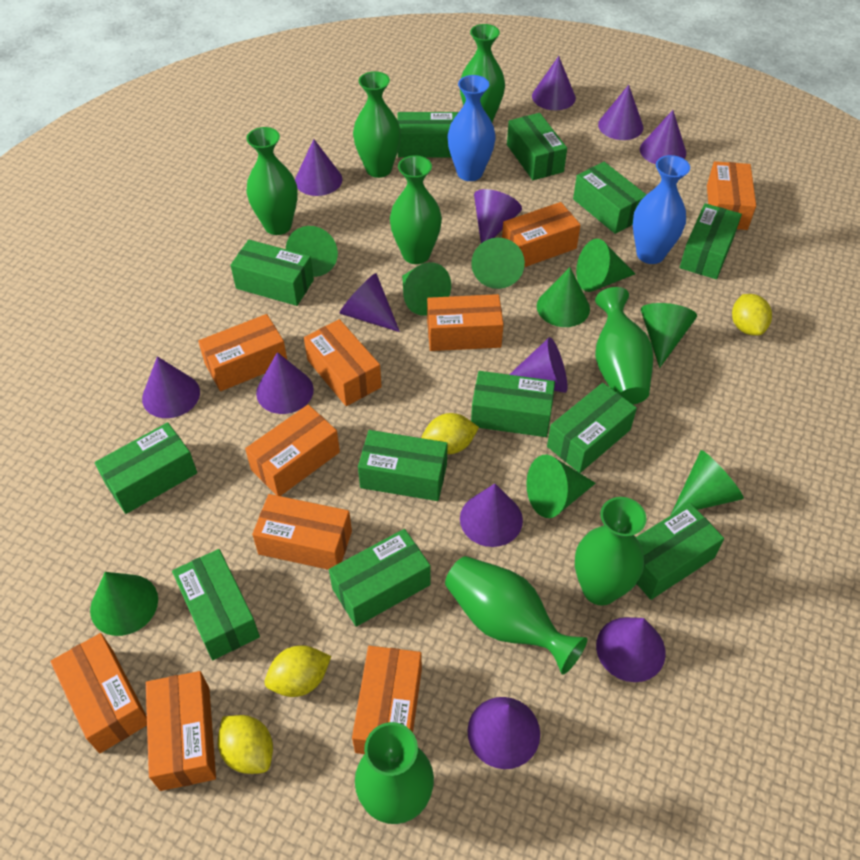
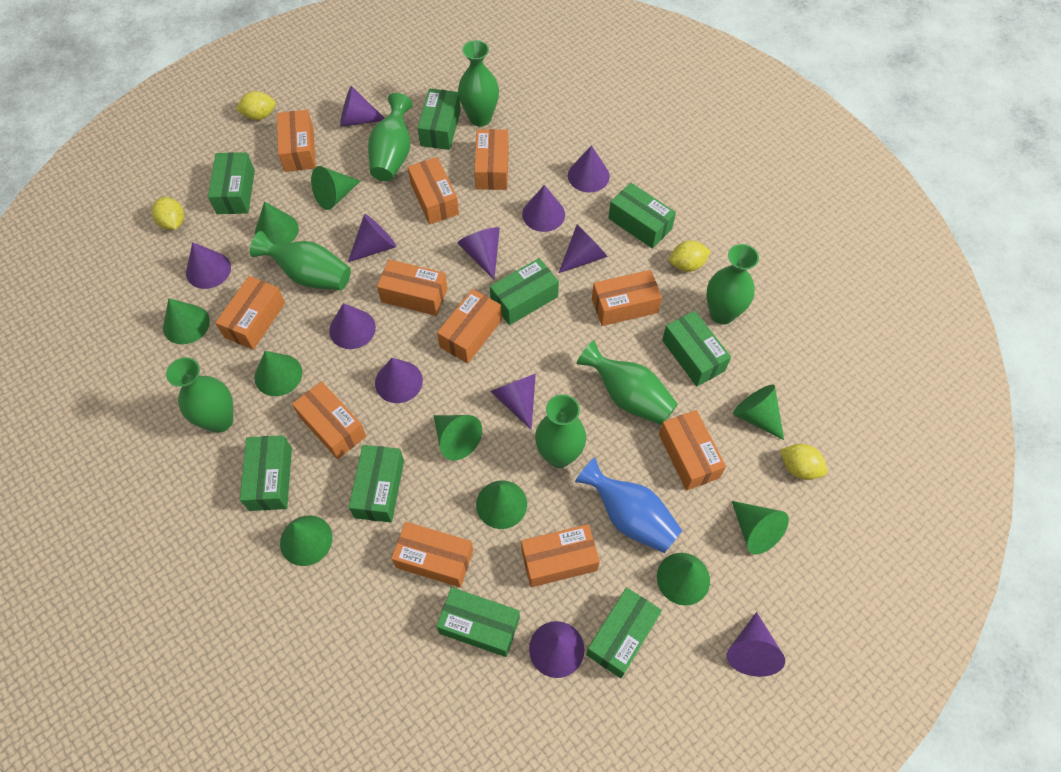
blue vase: 2 -> 1
green box: 12 -> 9
green cone: 9 -> 10
green vase: 8 -> 7
orange box: 10 -> 11

